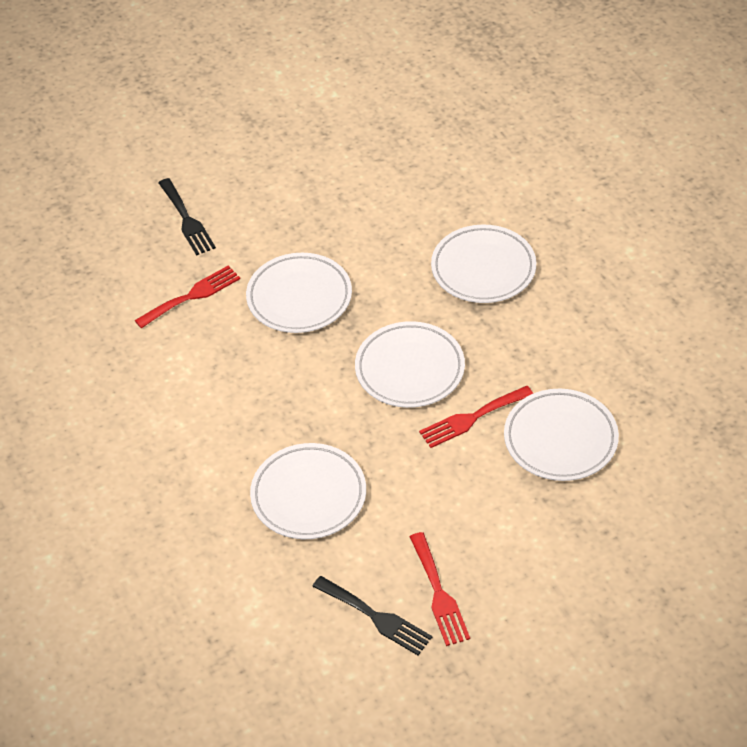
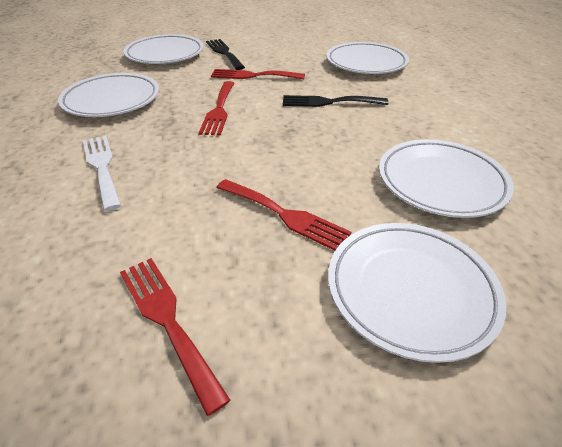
red fork: 3 -> 4
white fork: 0 -> 1

